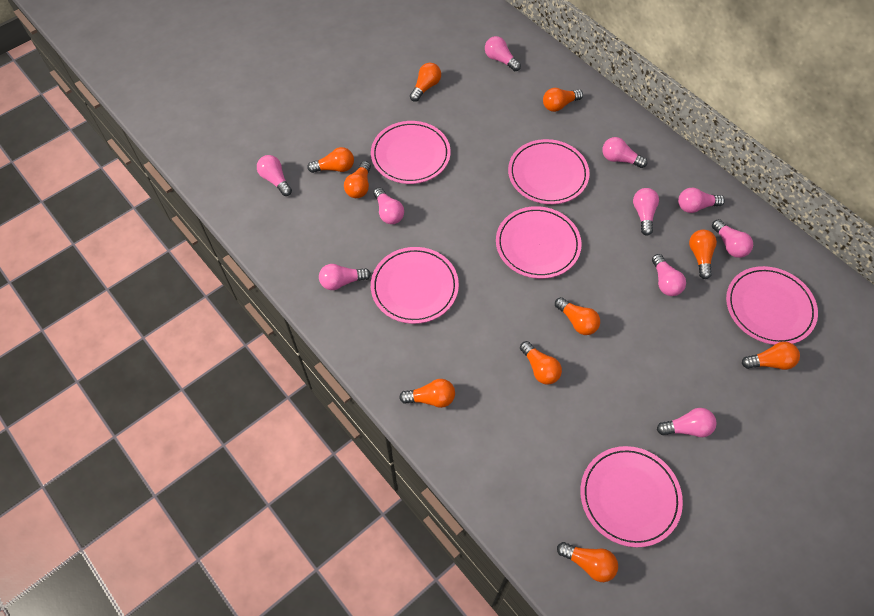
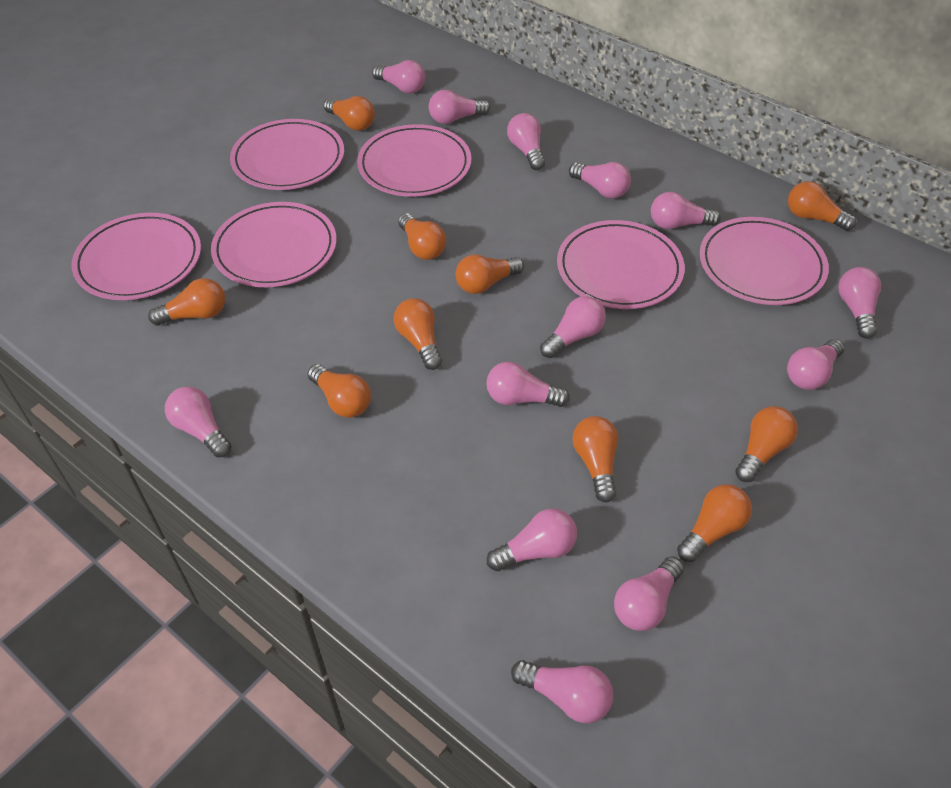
pink light bulb: 10 -> 13

